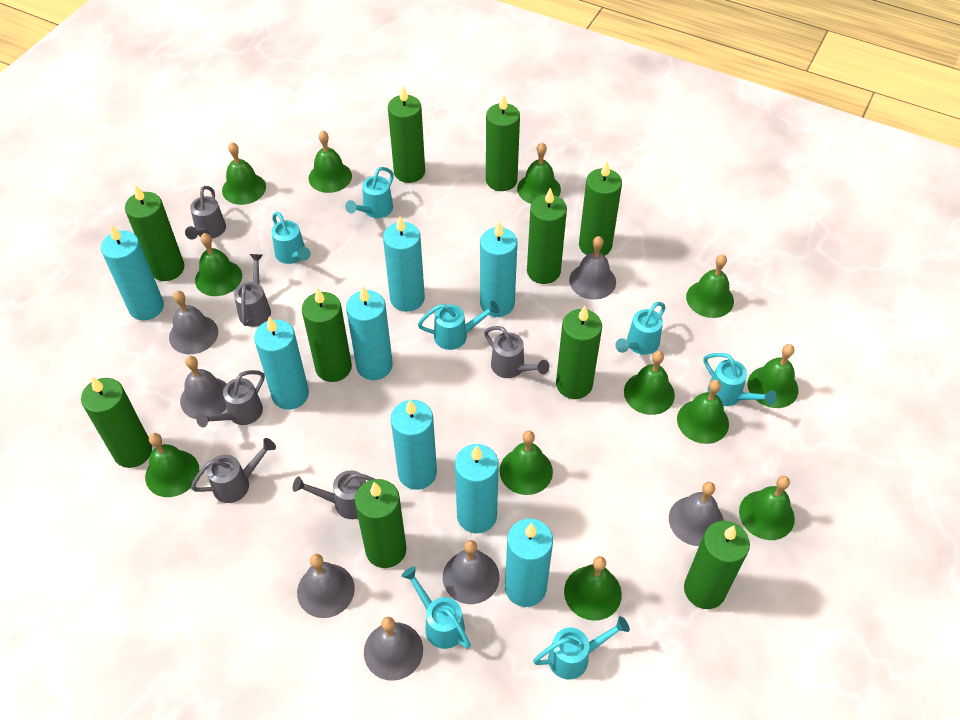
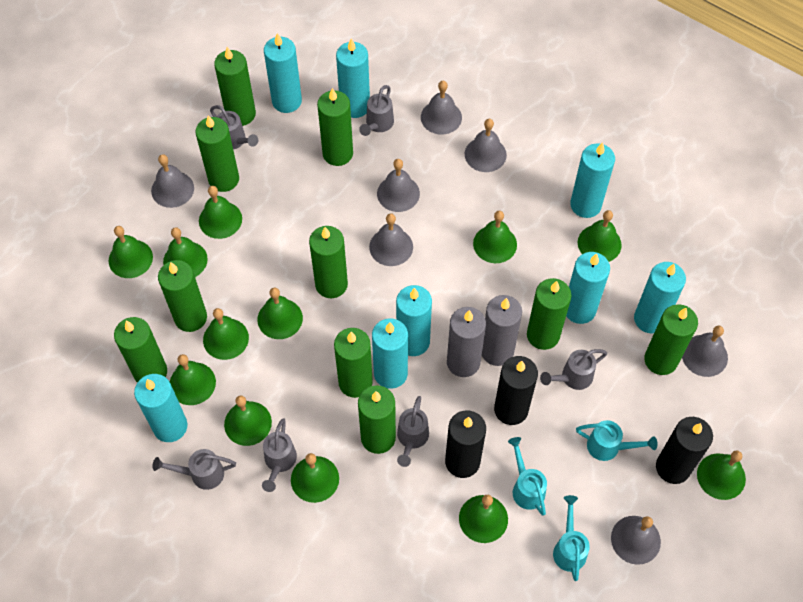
black candle: 0 -> 3
grey candle: 0 -> 2
turquoise watering can: 7 -> 3

